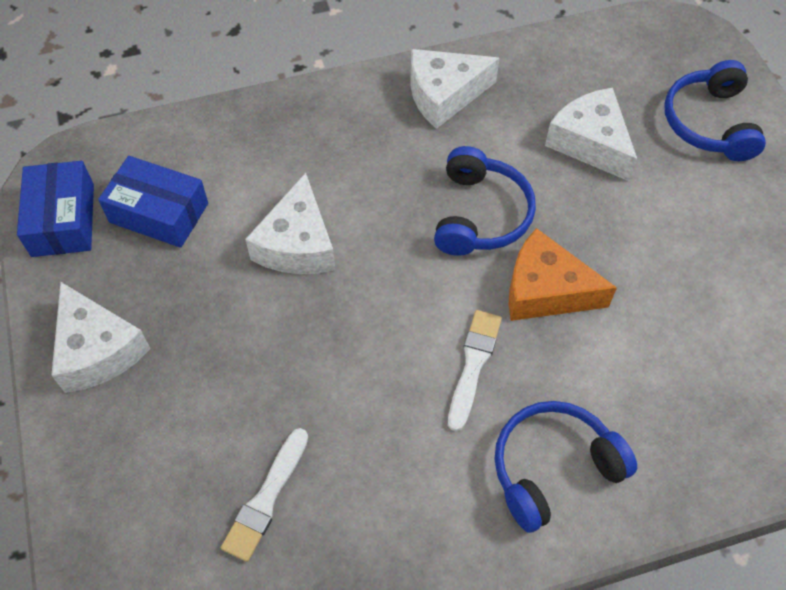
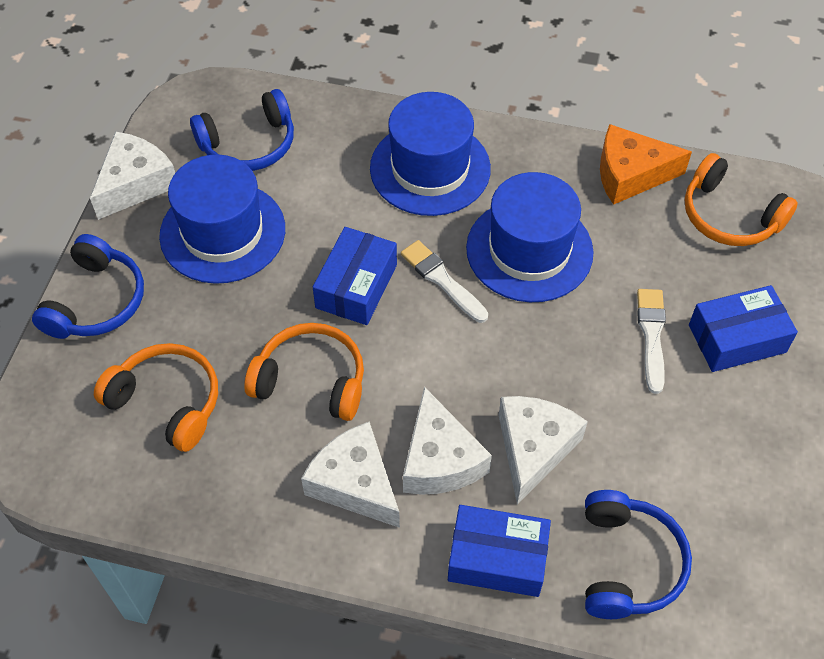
blue box: 2 -> 3
blue hat: 0 -> 3
orange headphones: 0 -> 3

